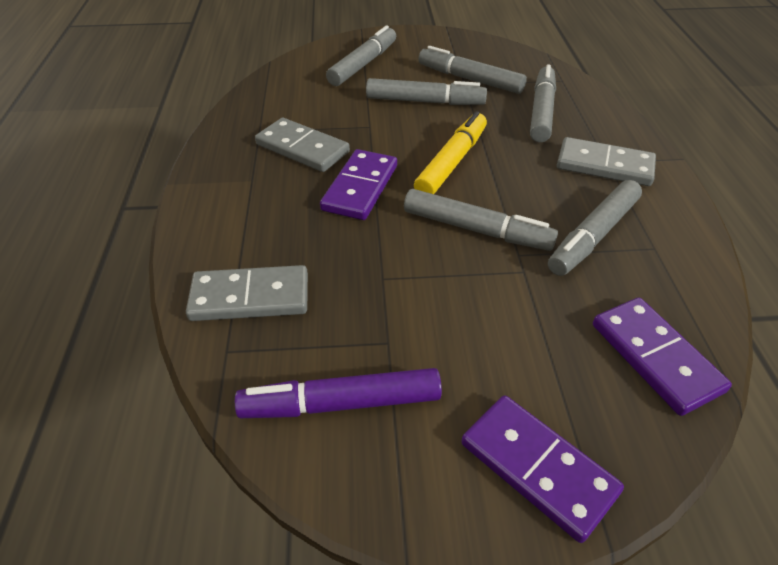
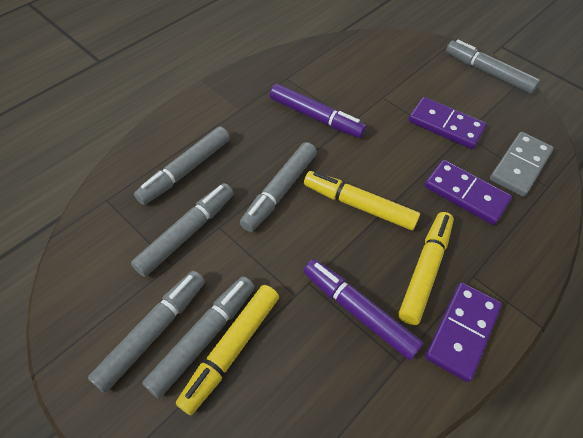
grey domino: 3 -> 1
purple marker: 1 -> 2
yellow marker: 1 -> 3

